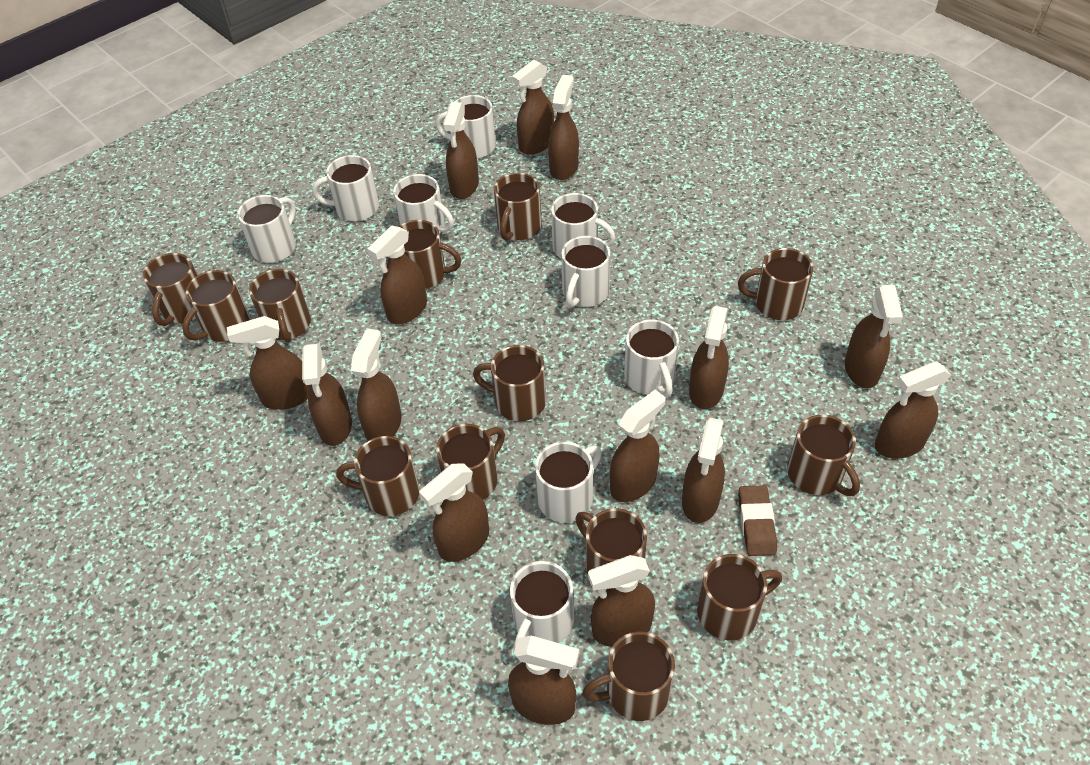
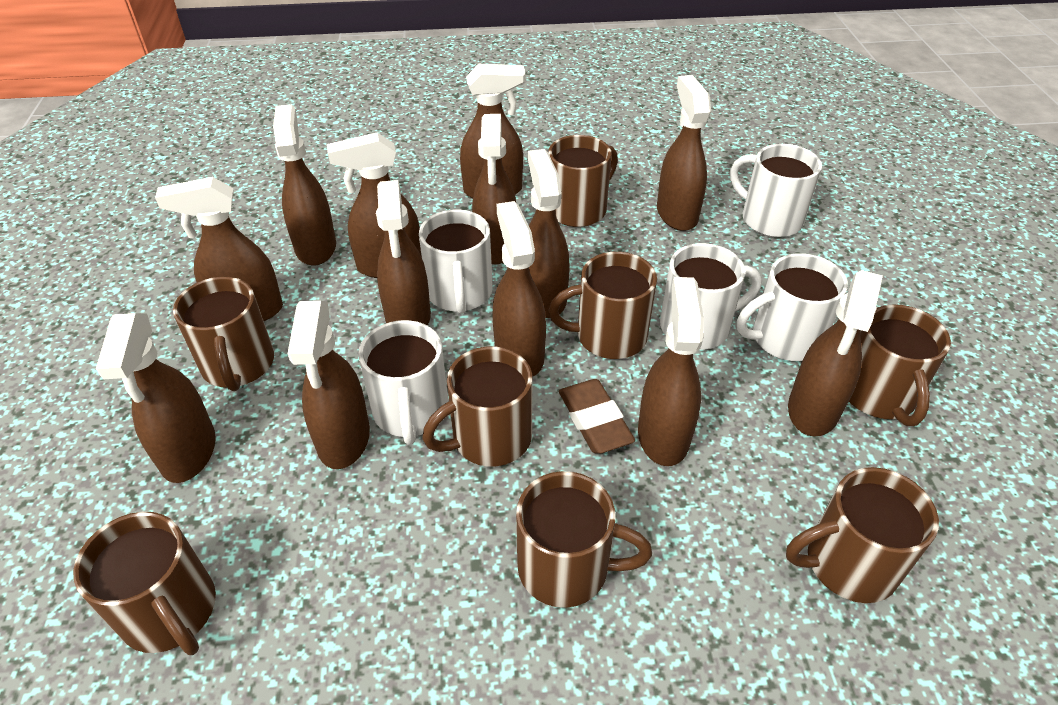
brown mug: 13 -> 8
brown spray bottle: 15 -> 13
white mug: 9 -> 5

